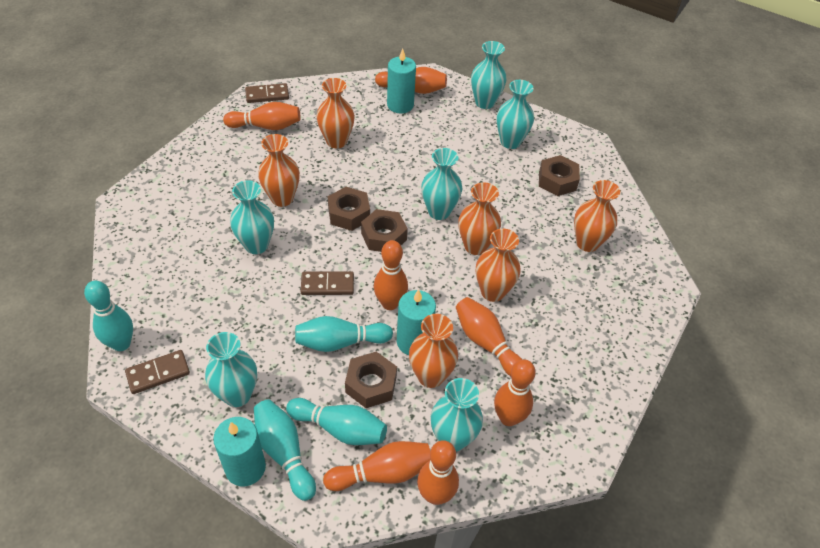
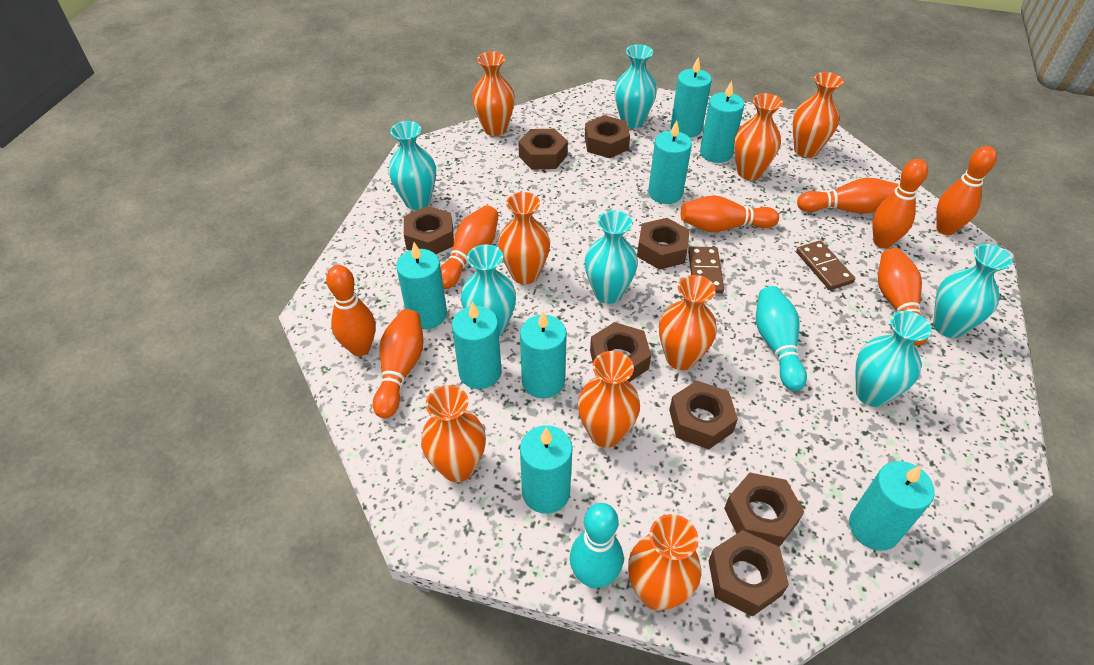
brown domino: 3 -> 2
brown nut: 4 -> 8
orange bowling pin: 7 -> 8
orange vase: 6 -> 8
turquoise bowling pin: 4 -> 2
turquoise candle: 3 -> 8

